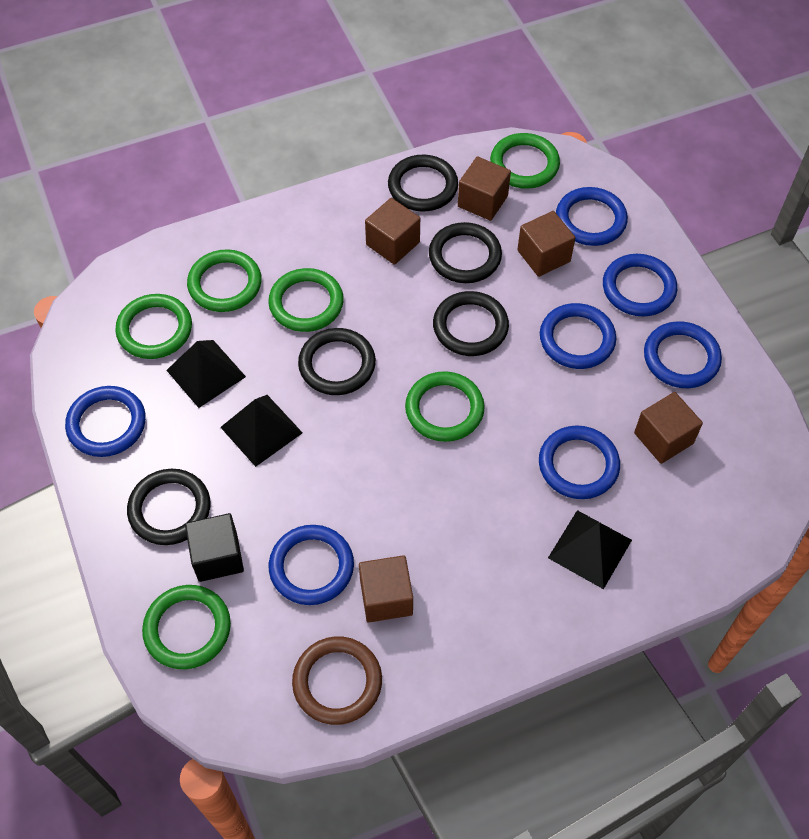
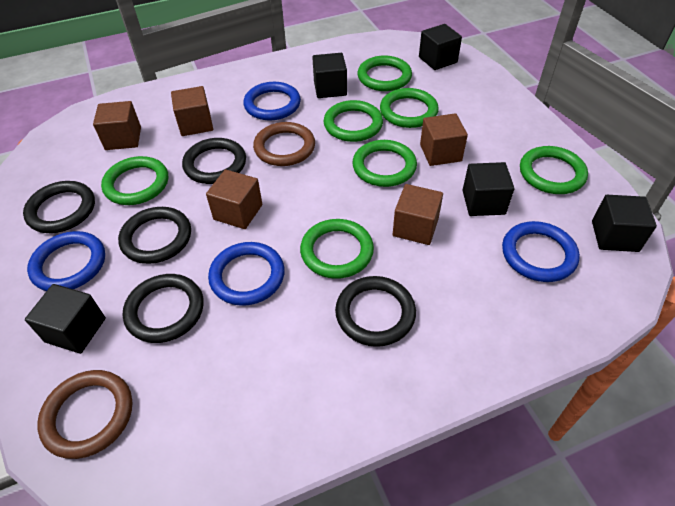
black cube: 1 -> 5
black pyramid: 3 -> 0
blue ring: 7 -> 4
brown ring: 1 -> 2
green ring: 6 -> 7

